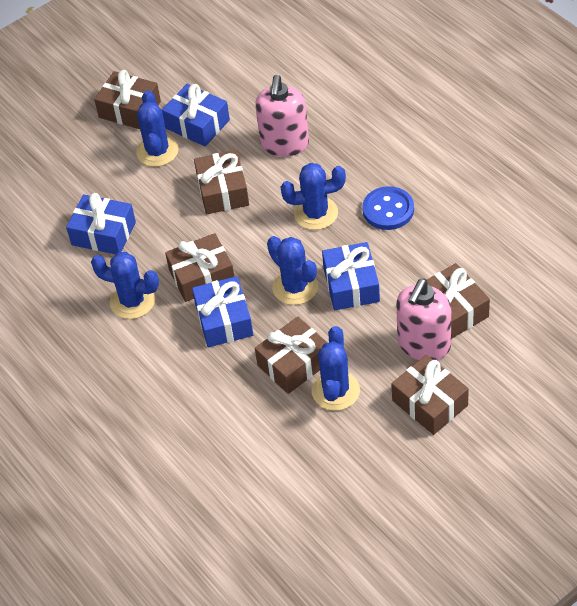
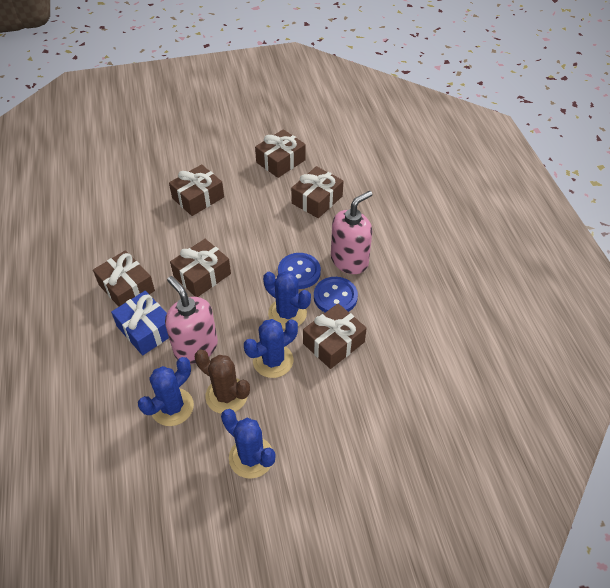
blue button: 1 -> 2
blue cactus: 5 -> 4
blue gift: 4 -> 1
brown cactus: 0 -> 1

